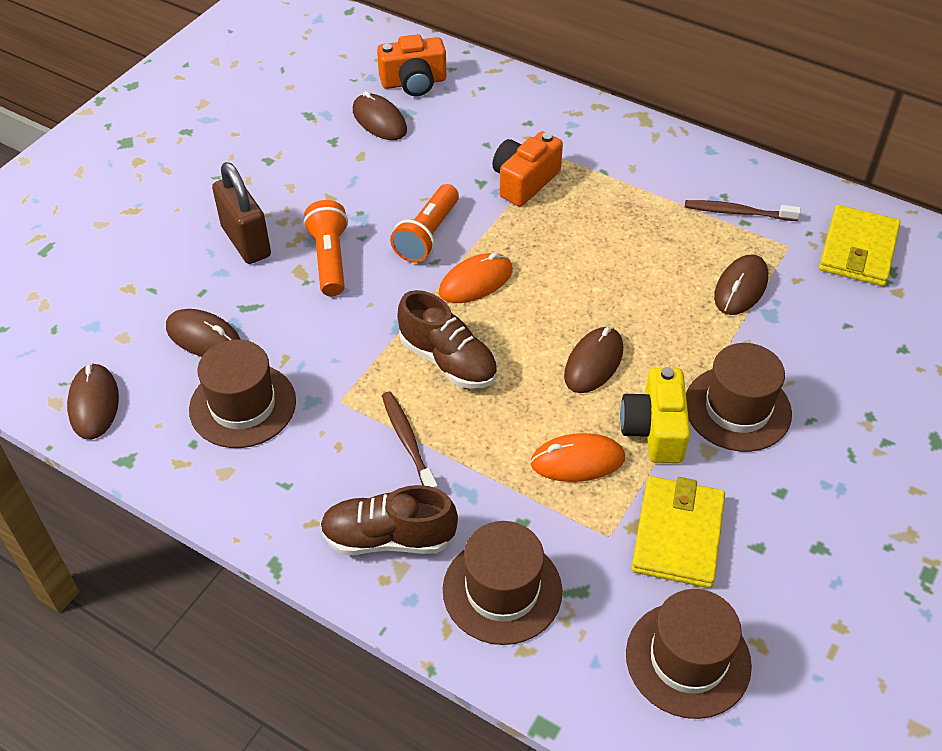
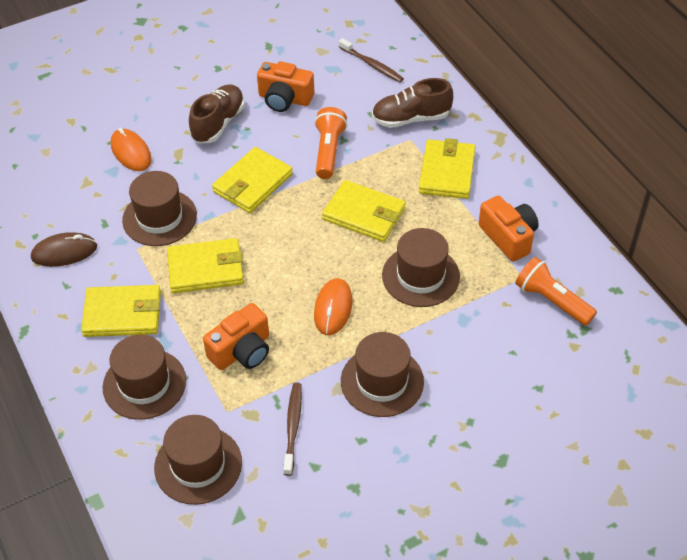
brown hat: 4 -> 5
brown mouse: 5 -> 1
brown padlock: 1 -> 0
orange camera: 2 -> 3
yellow camera: 1 -> 0
yellow wallet: 2 -> 5

